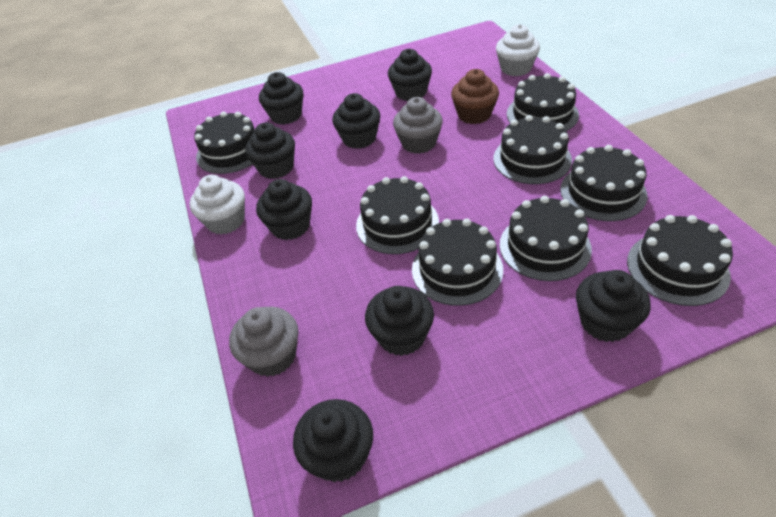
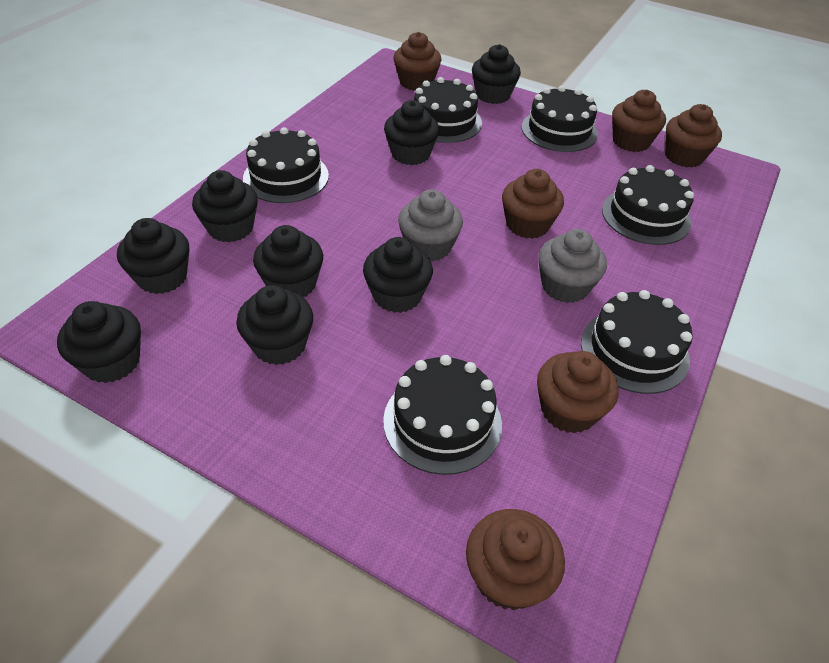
black cake: 8 -> 6
brown cupcake: 1 -> 6
white cupcake: 2 -> 0

